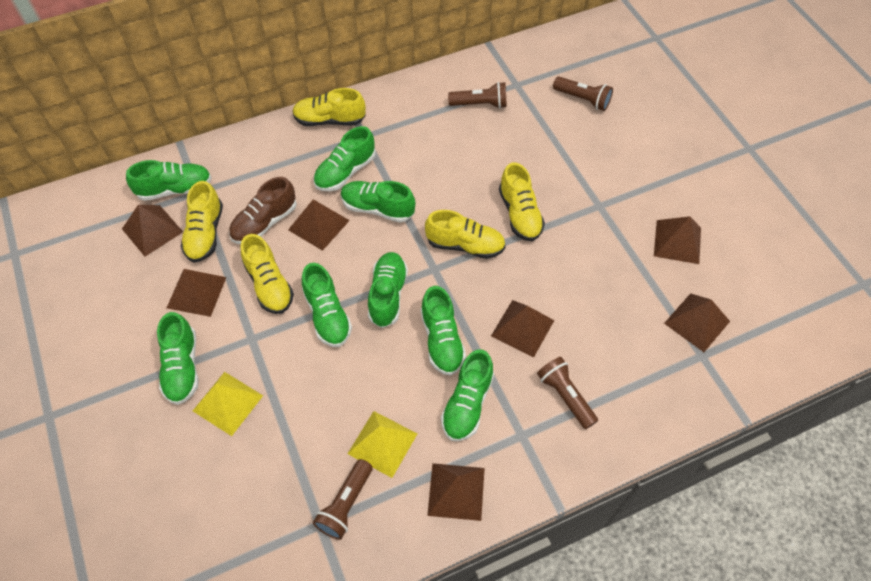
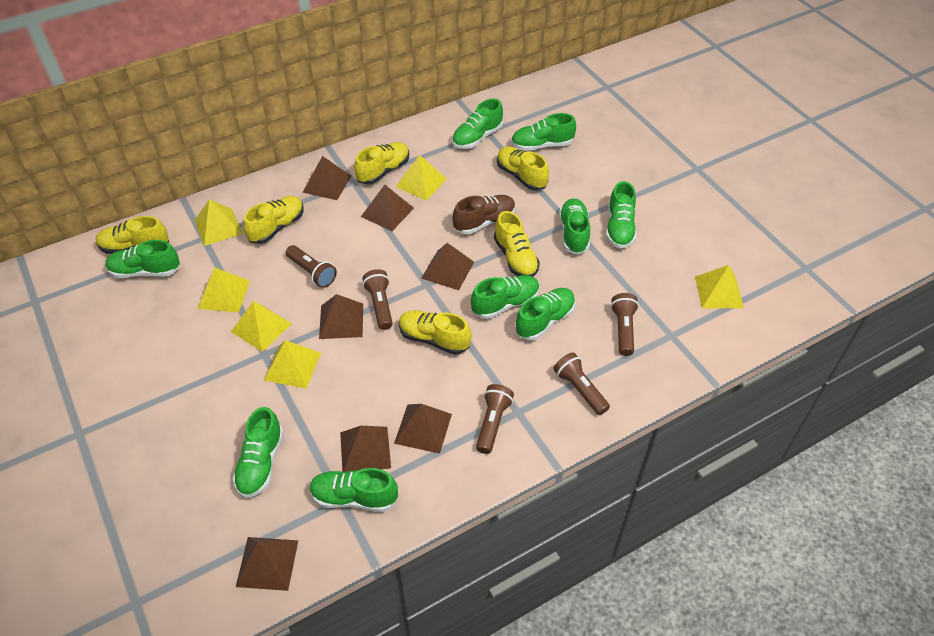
brown flashlight: 4 -> 5
green shoe: 8 -> 9
yellow pyramid: 2 -> 6
yellow shoe: 5 -> 6

